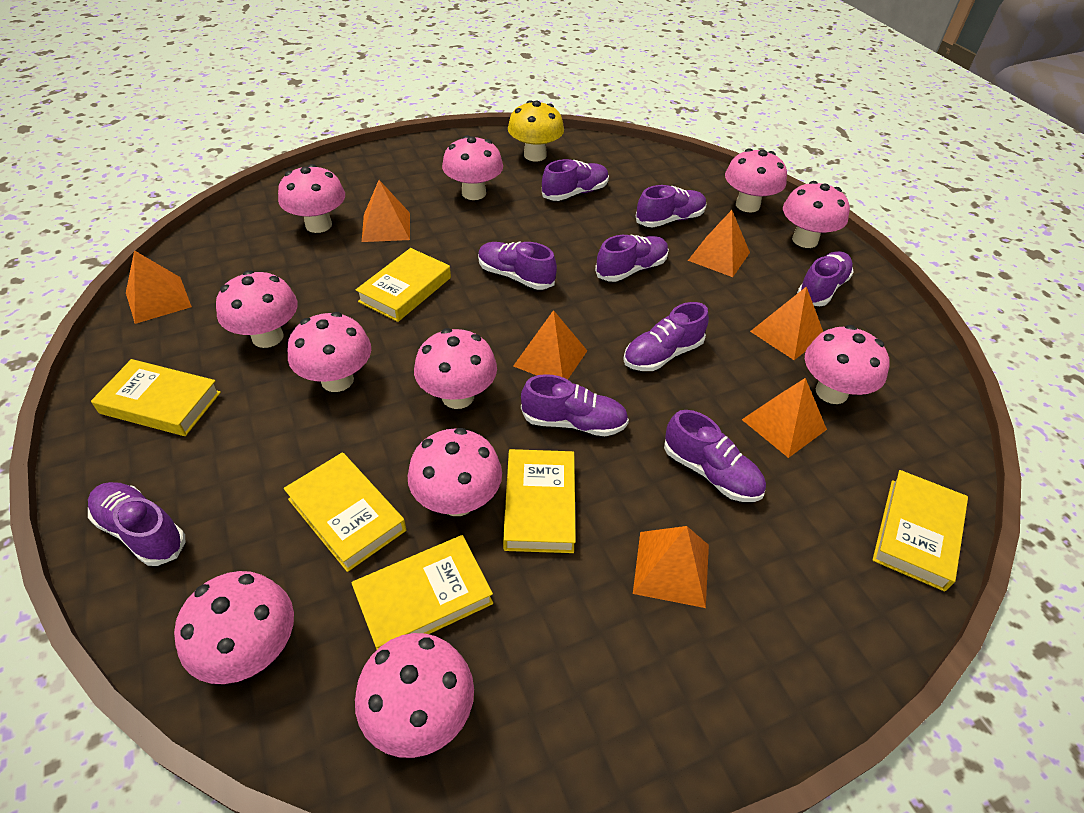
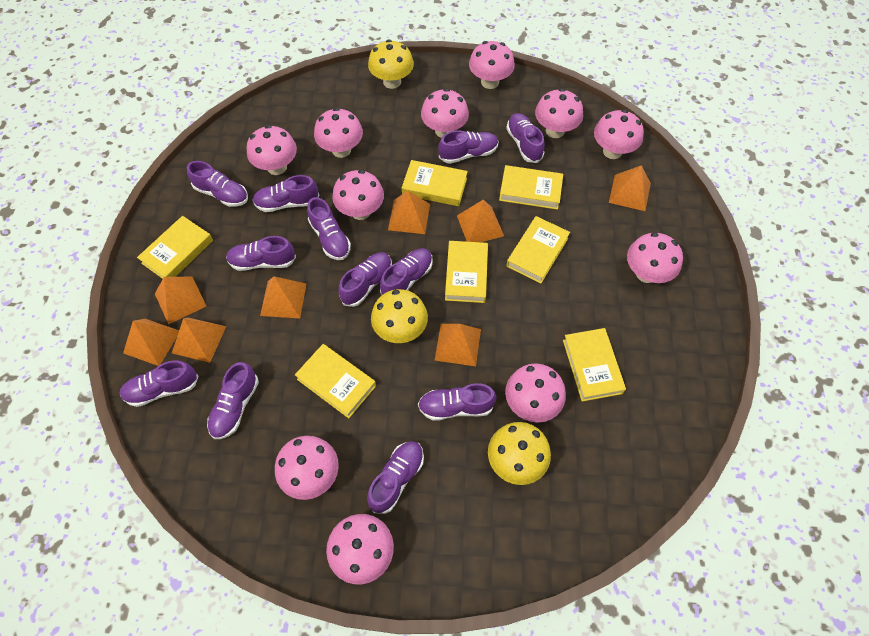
orange pyramid: 7 -> 8
purple shoe: 9 -> 12
yellow book: 6 -> 7
yellow mushroom: 1 -> 3

